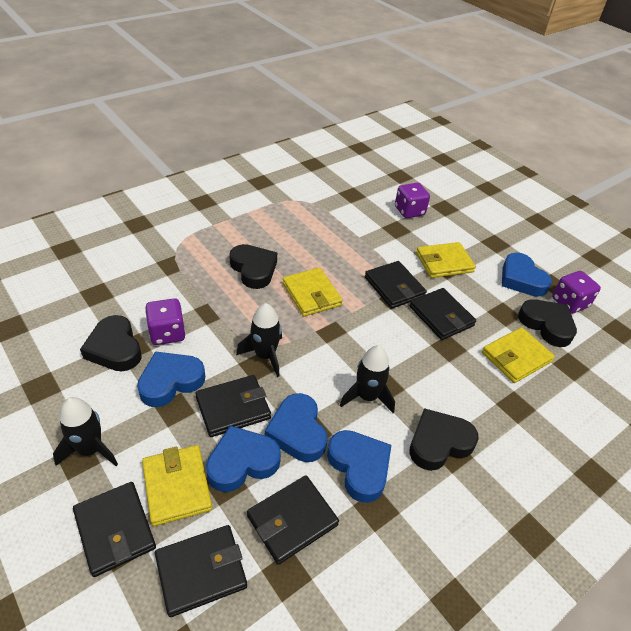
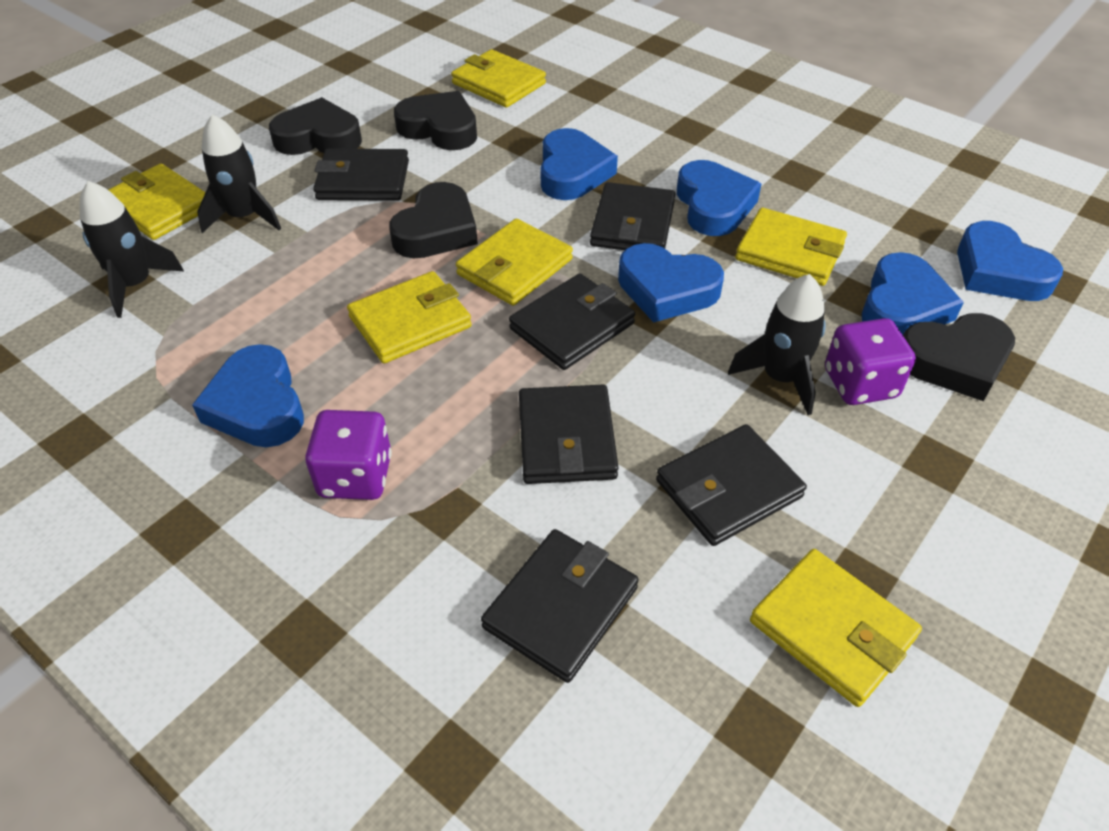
blue heart: 5 -> 6
purple dice: 3 -> 2
yellow wallet: 4 -> 6

